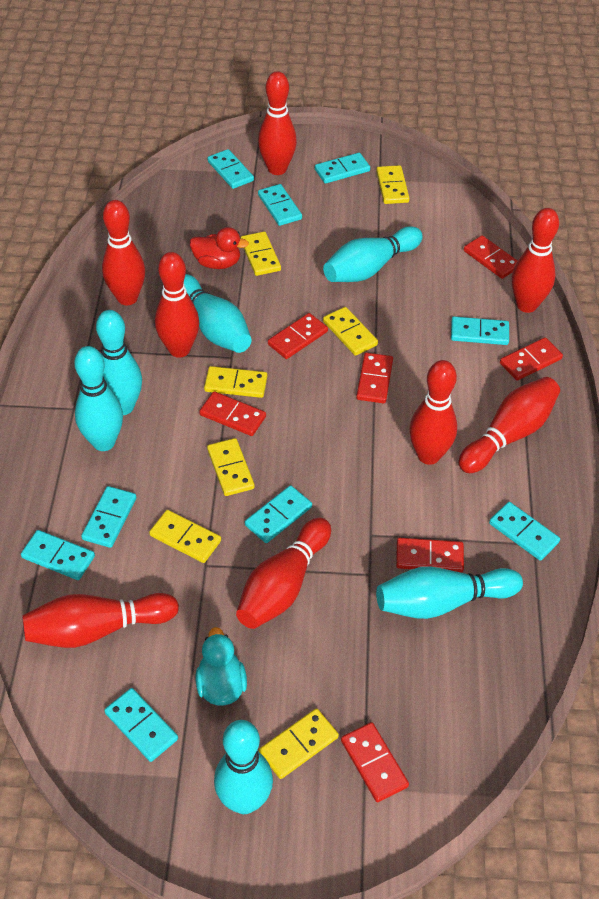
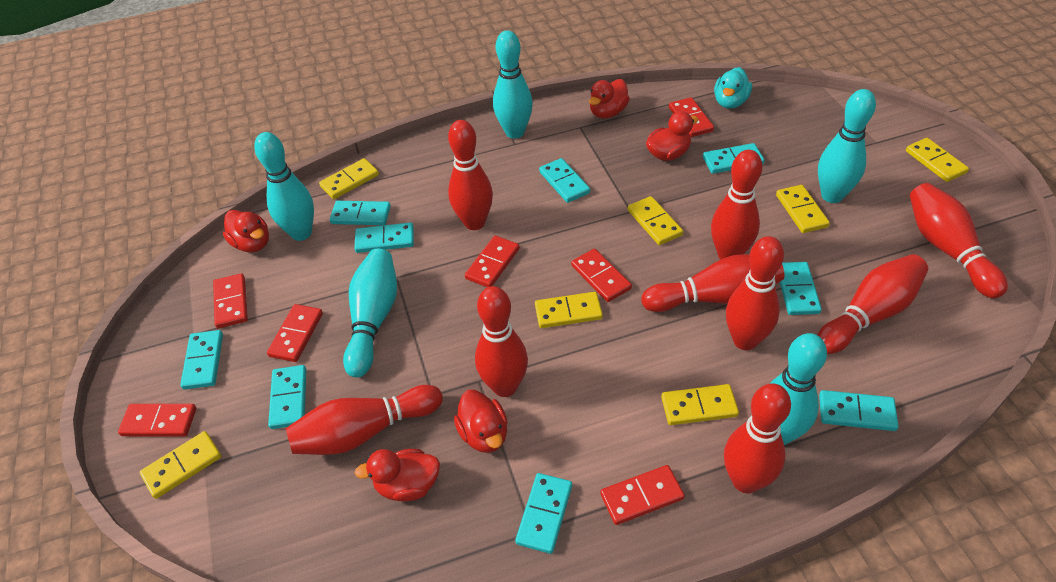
red bowling pin: 8 -> 9
red duck: 1 -> 5
turquoise bowling pin: 6 -> 5

